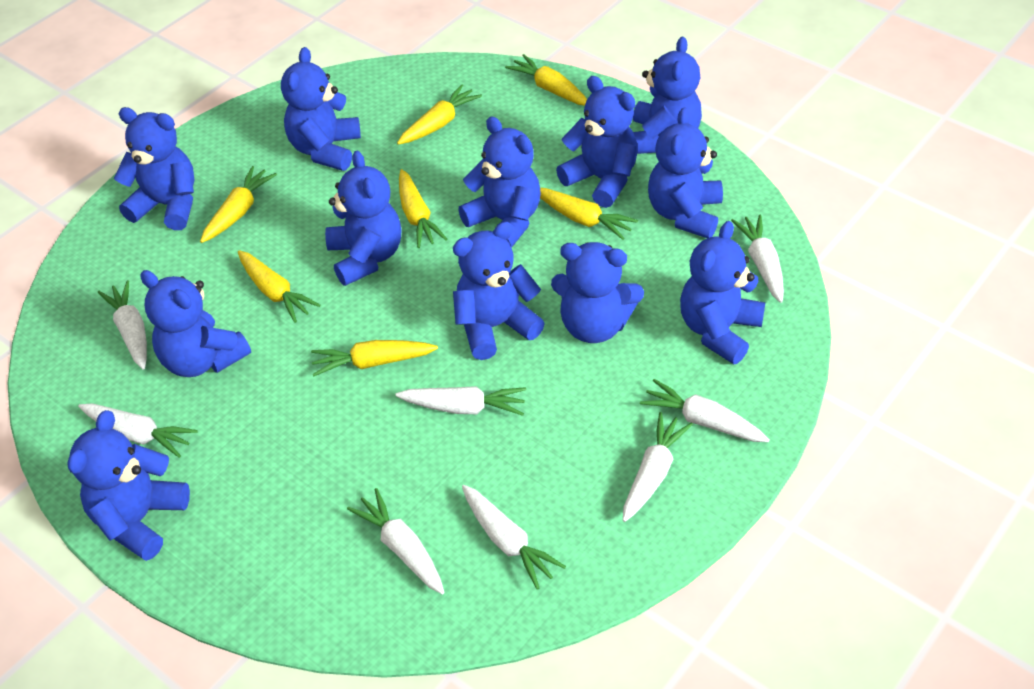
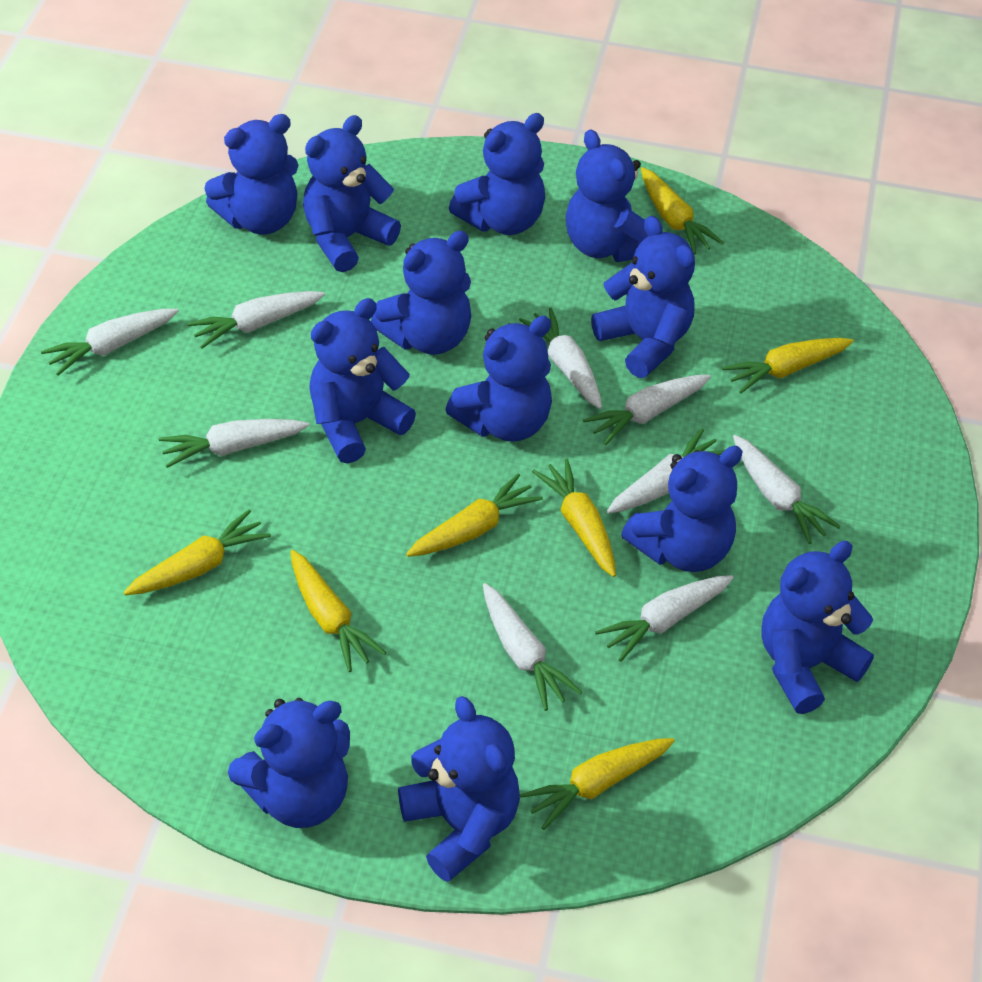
white carrot: 8 -> 9

